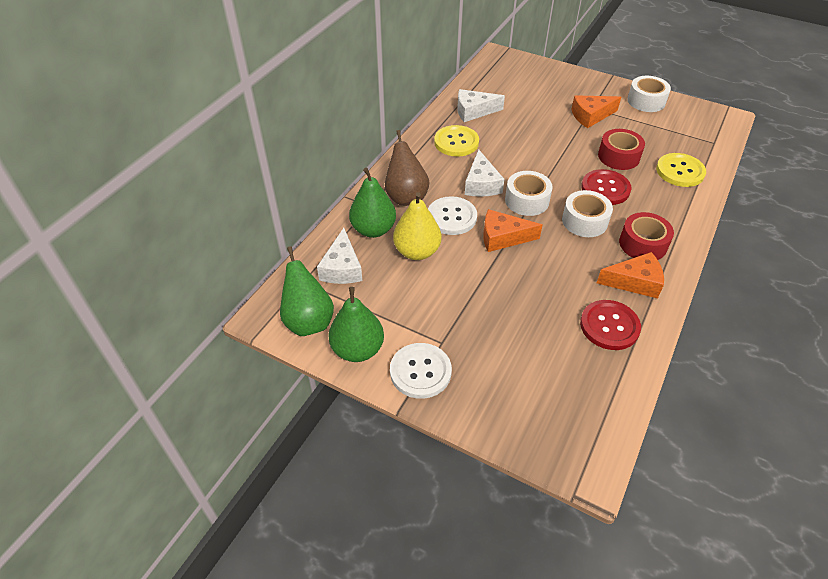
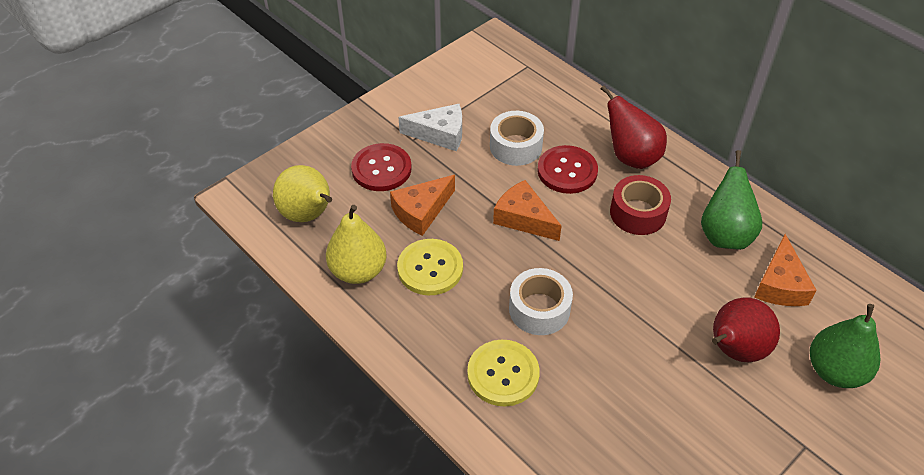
brown pear: 1 -> 0
green pear: 3 -> 2
red pear: 0 -> 2
red tape: 2 -> 1
white button: 2 -> 0
white cheese: 3 -> 1
white tape: 3 -> 2
yellow pear: 1 -> 2

